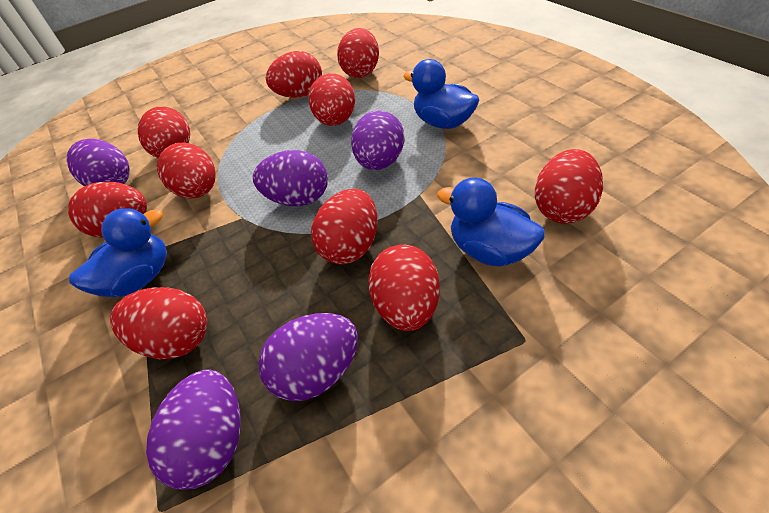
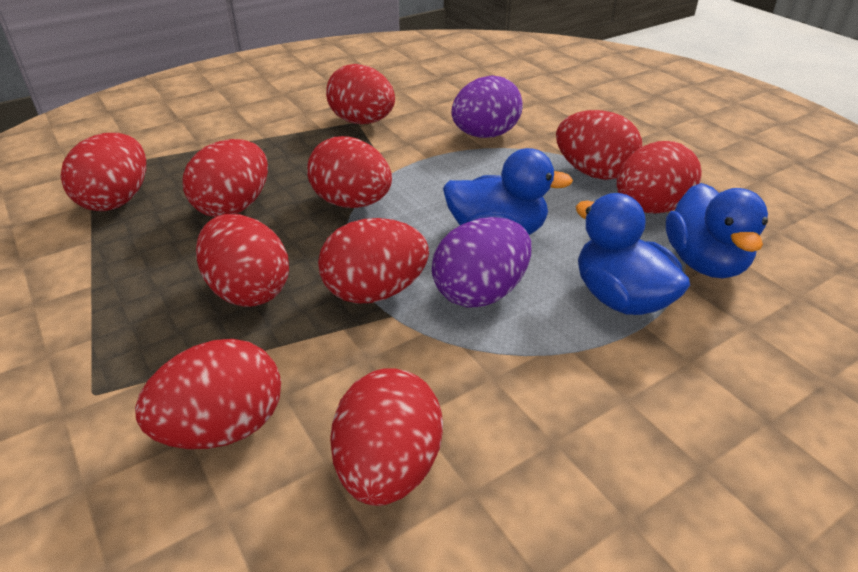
purple egg: 5 -> 2

